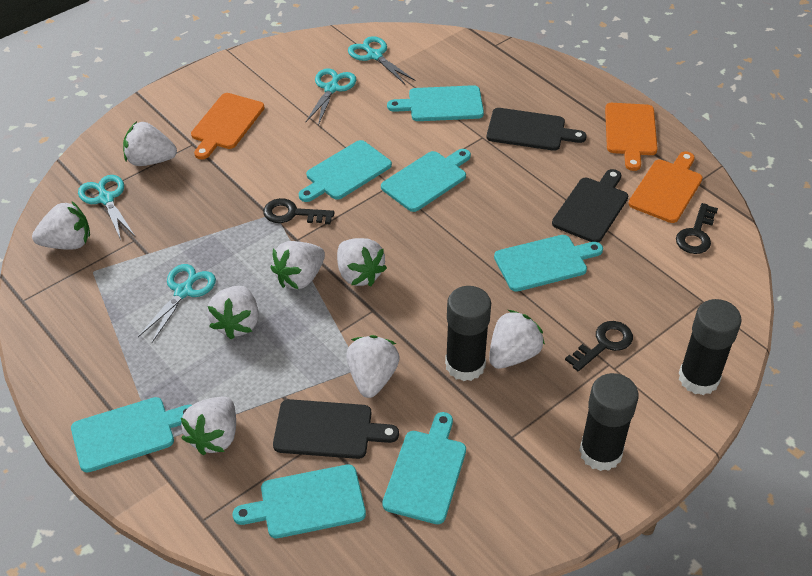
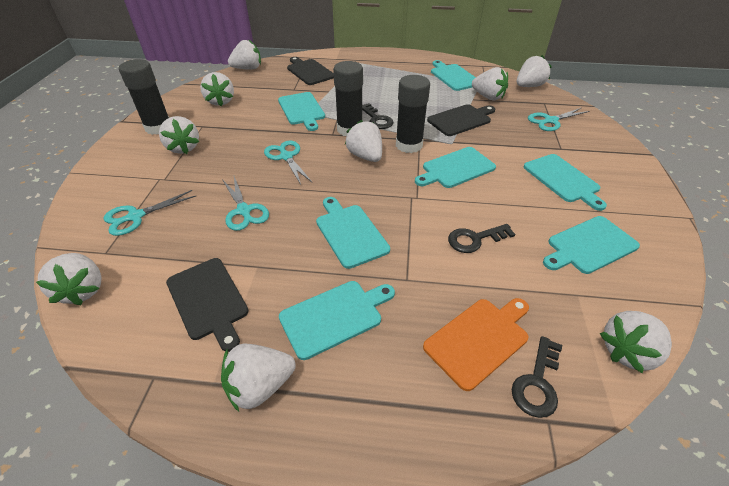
orange cutting board: 3 -> 1
white strawberry: 8 -> 9

